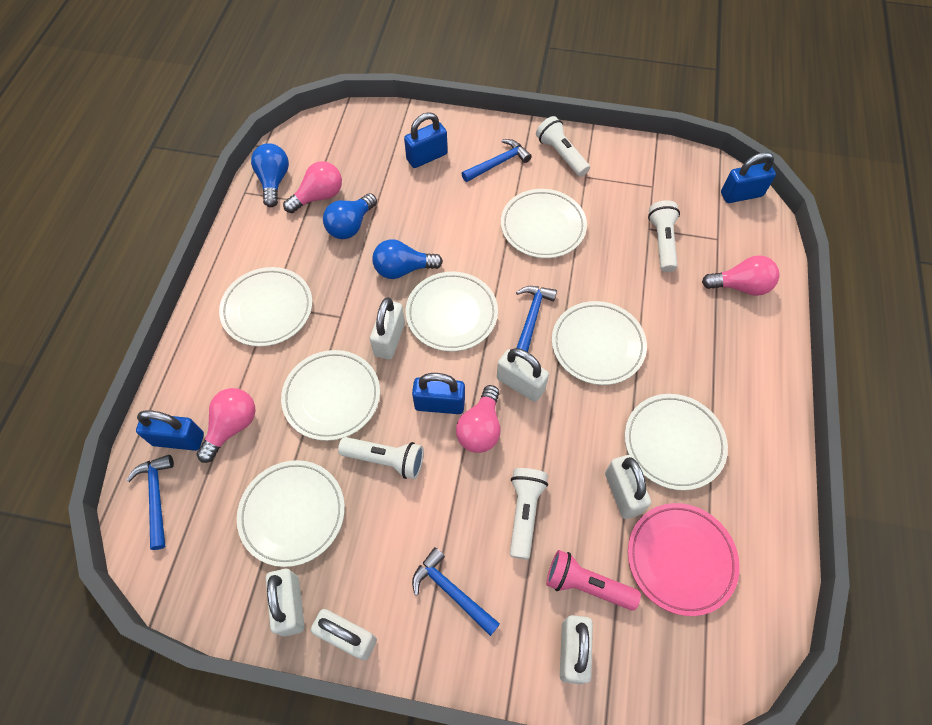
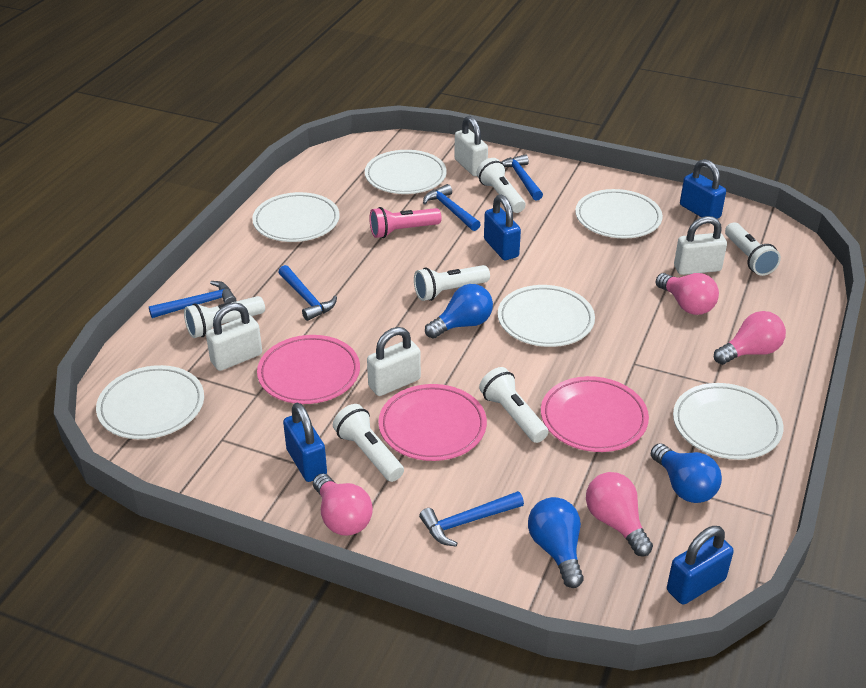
blue hammer: 4 -> 5
pink plate: 1 -> 3
white flashlight: 4 -> 6
white padlock: 6 -> 4
white plate: 7 -> 6

